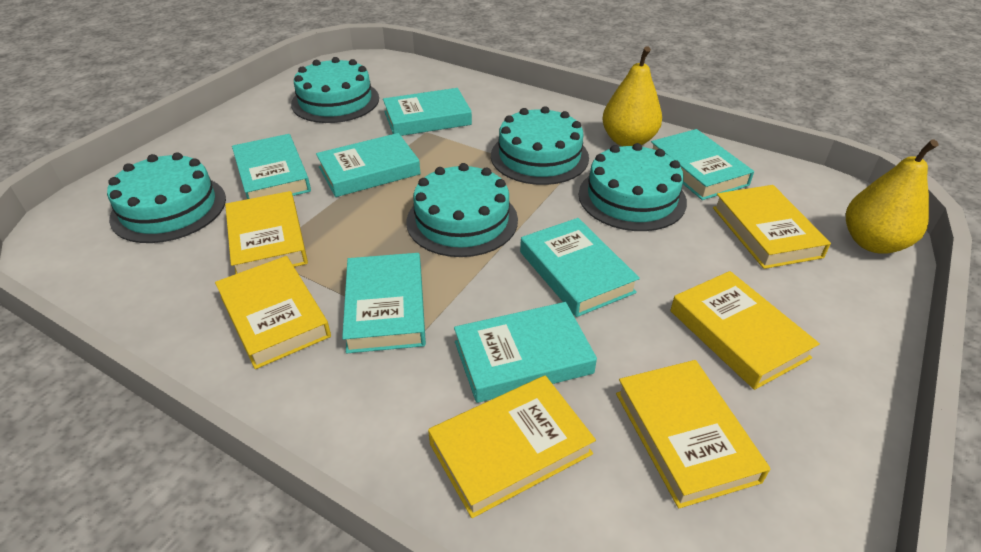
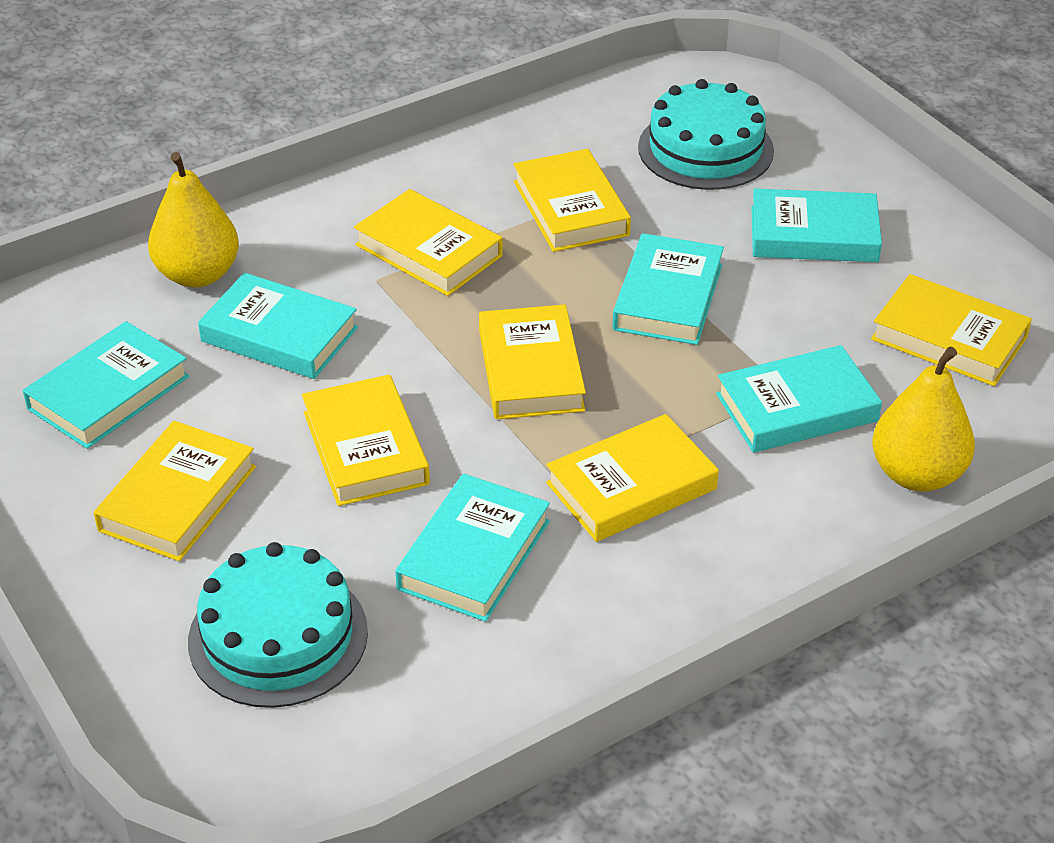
turquoise book: 7 -> 6
turquoise cake: 5 -> 2
yellow book: 6 -> 7

